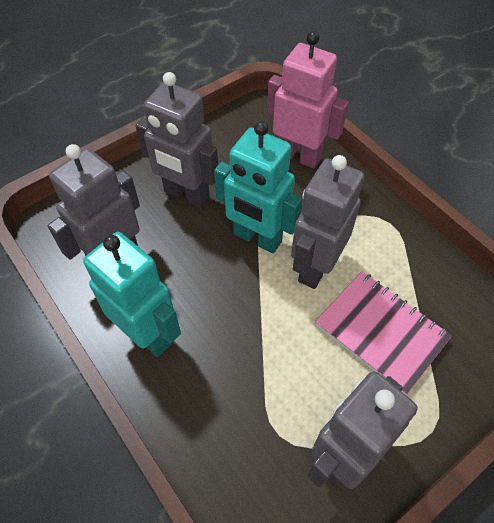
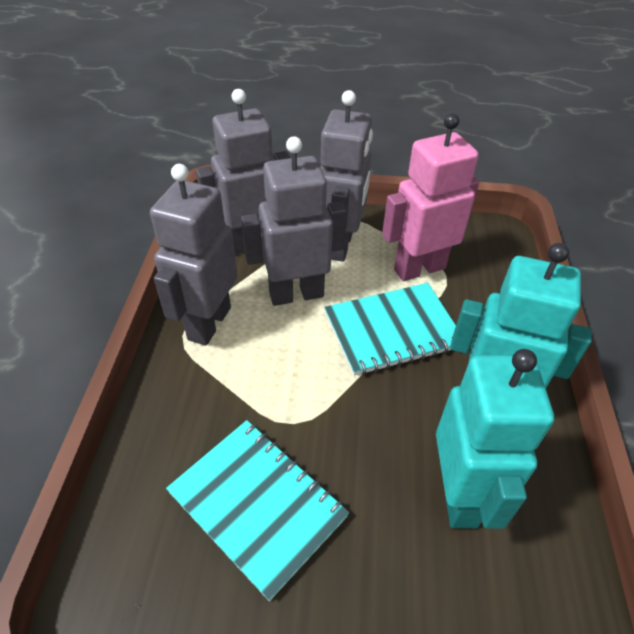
pink notebook: 1 -> 0
turquoise notebook: 0 -> 2

